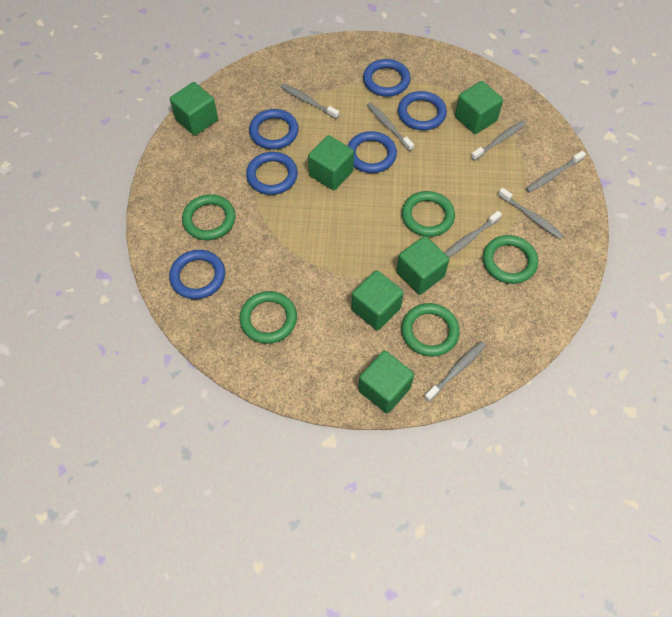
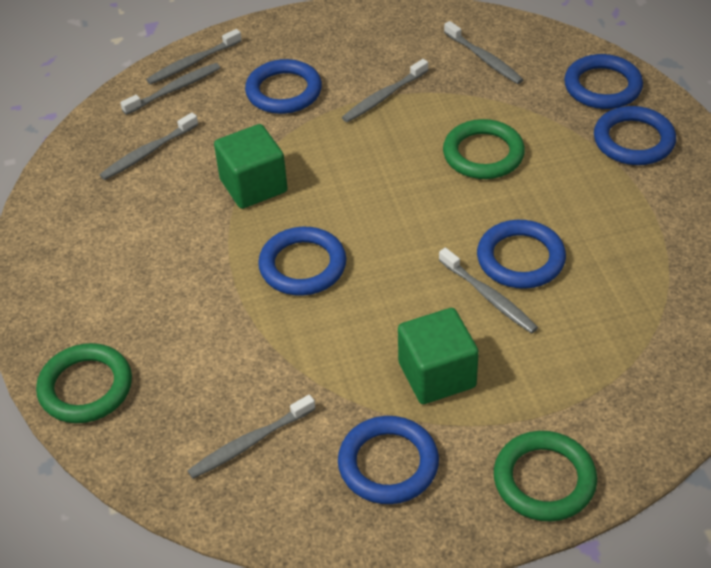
green cube: 6 -> 2
green ring: 5 -> 3

